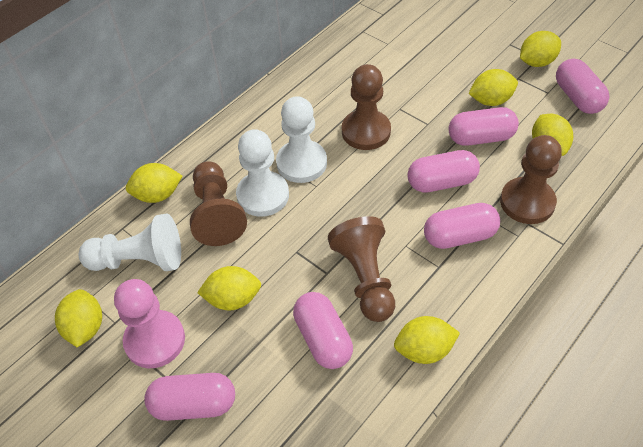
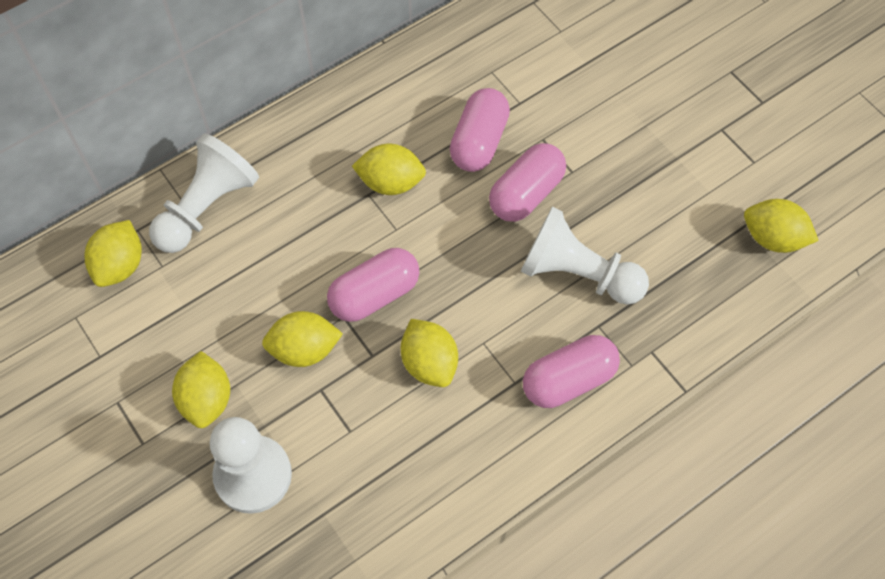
brown pawn: 4 -> 0
pink capsule: 6 -> 4
pink pawn: 1 -> 0
yellow lemon: 7 -> 6

